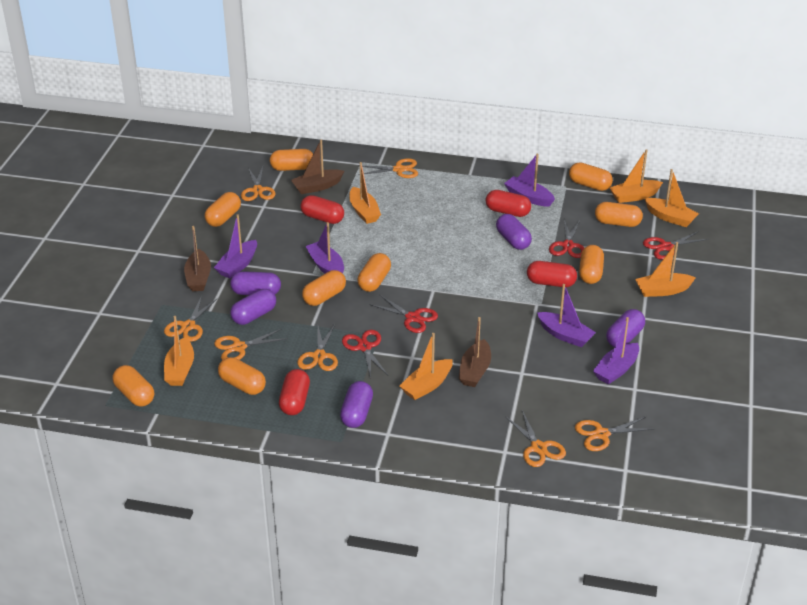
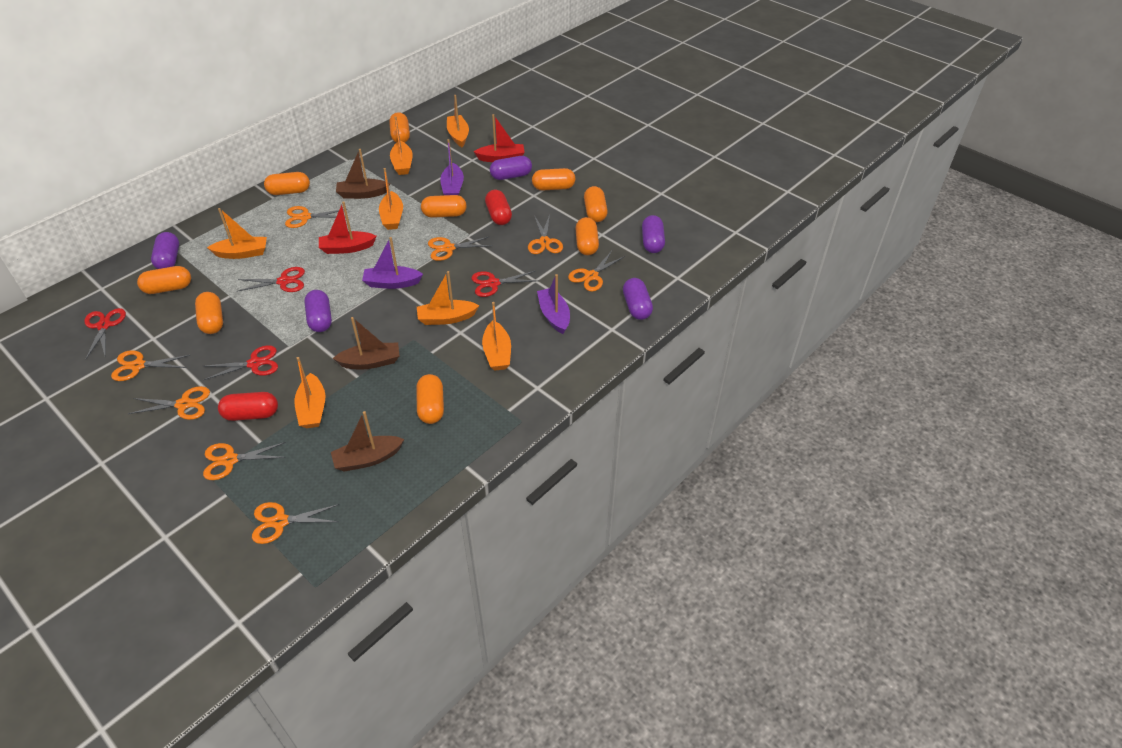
orange boat: 6 -> 7
orange scissors: 7 -> 8
purple boat: 5 -> 3
red boat: 0 -> 2
red capsule: 4 -> 2

